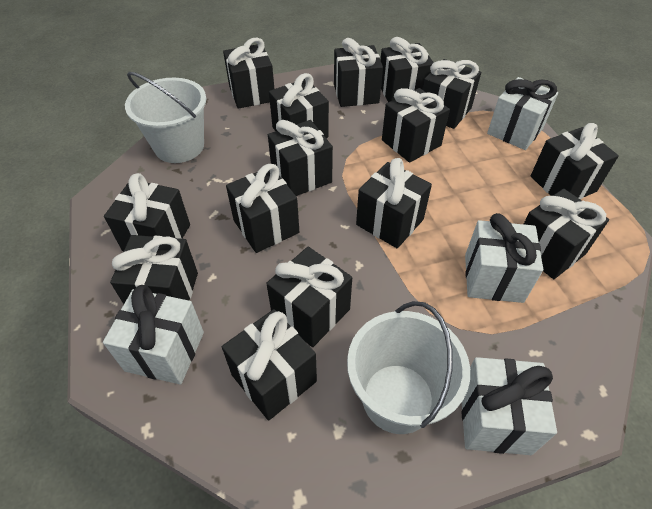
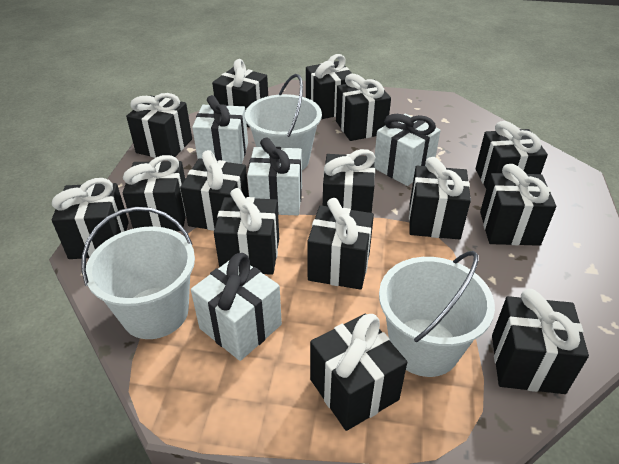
white bucket: 2 -> 3

